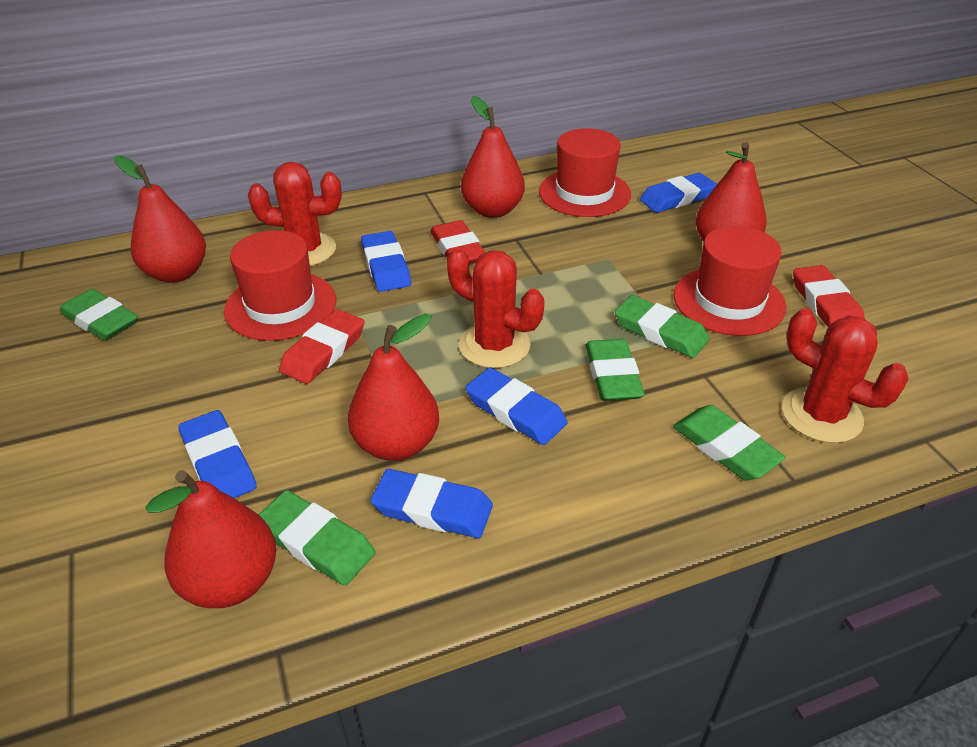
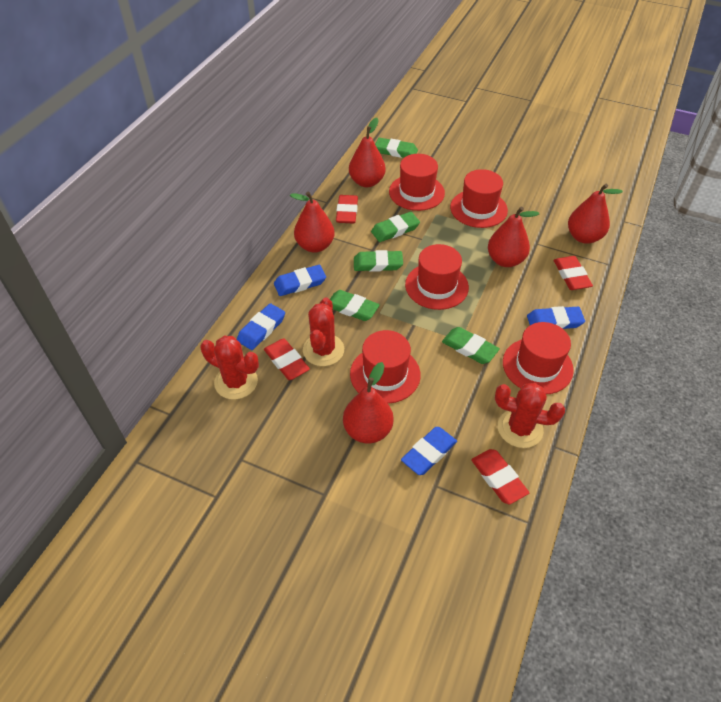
blue eraser: 5 -> 4
red eraser: 3 -> 4
red hat: 3 -> 5

